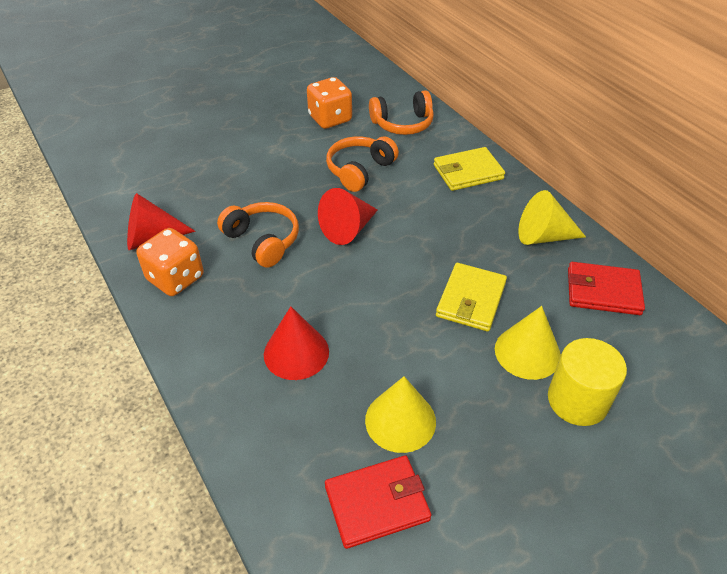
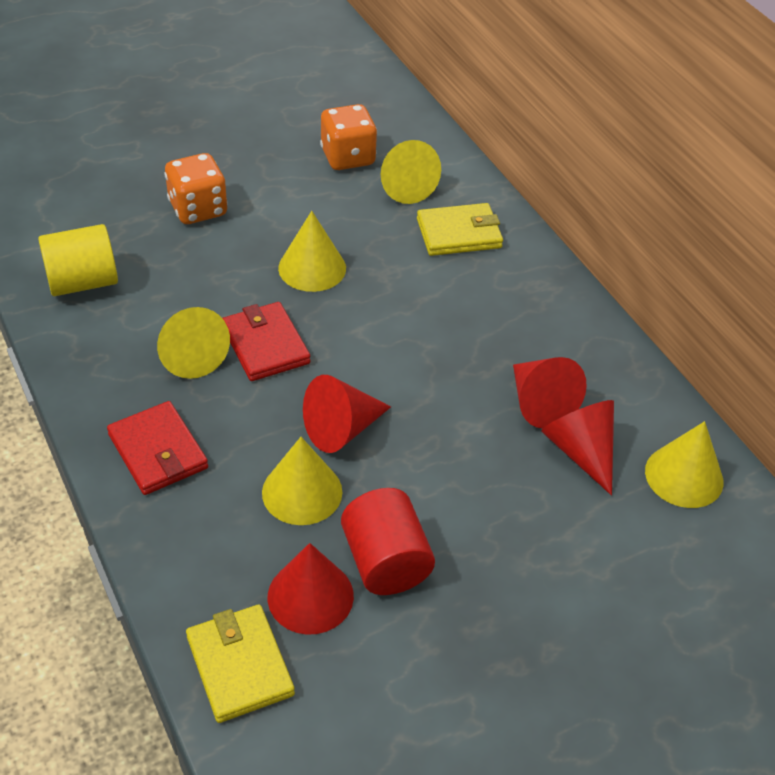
orange headphones: 3 -> 0
red cone: 3 -> 4
red cylinder: 0 -> 1
yellow cone: 3 -> 5

